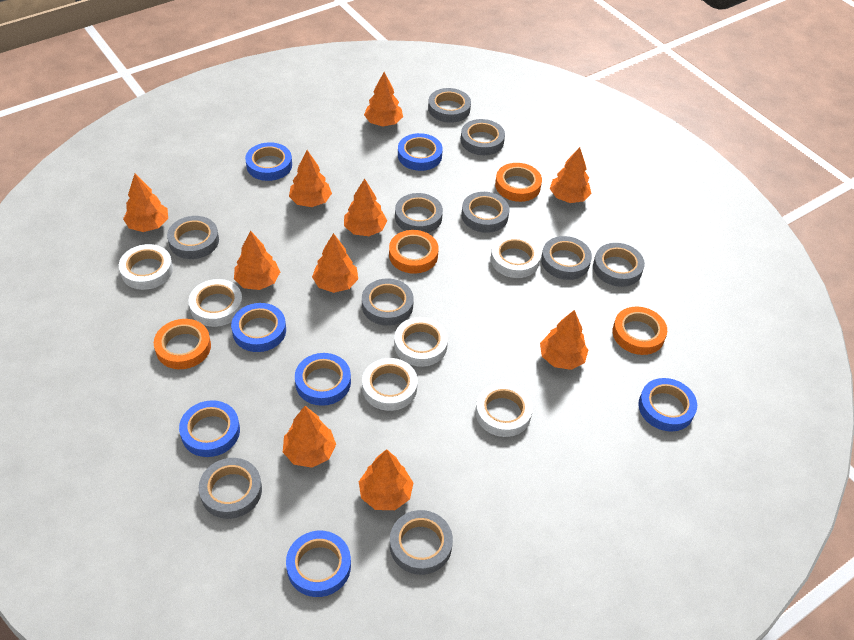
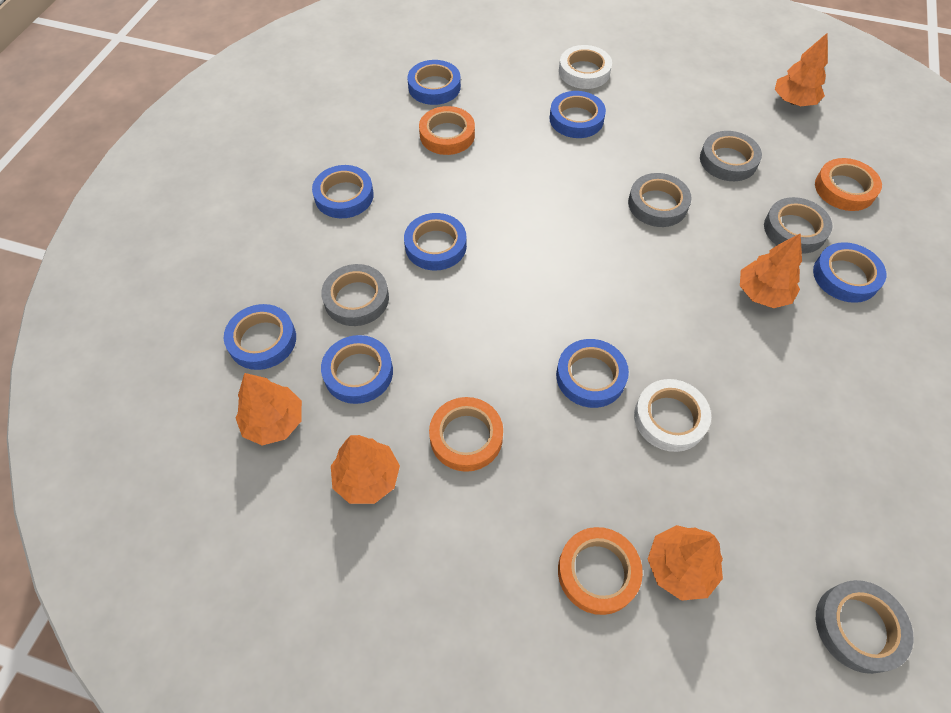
blue tape: 7 -> 8
grey tape: 10 -> 5
orange tree: 10 -> 5
white tape: 6 -> 2

